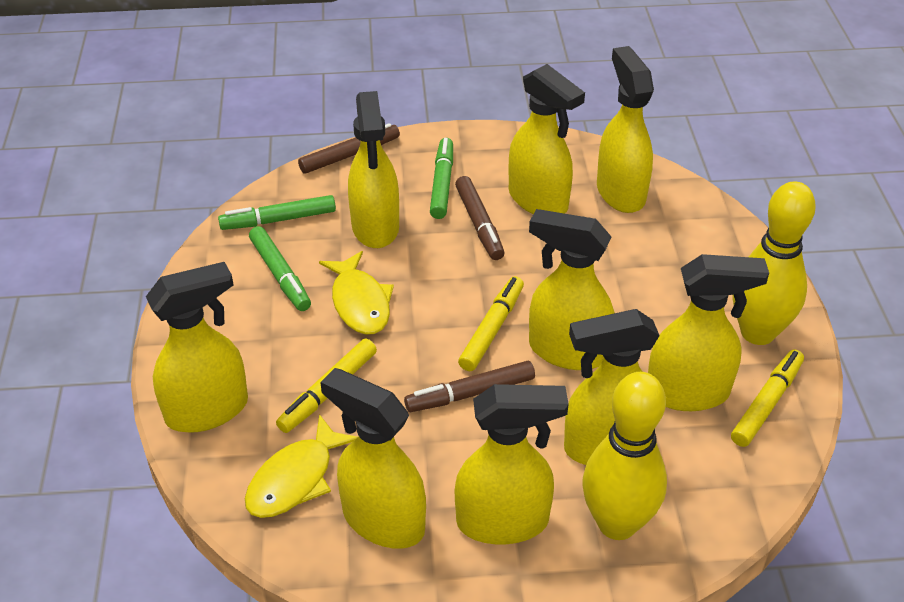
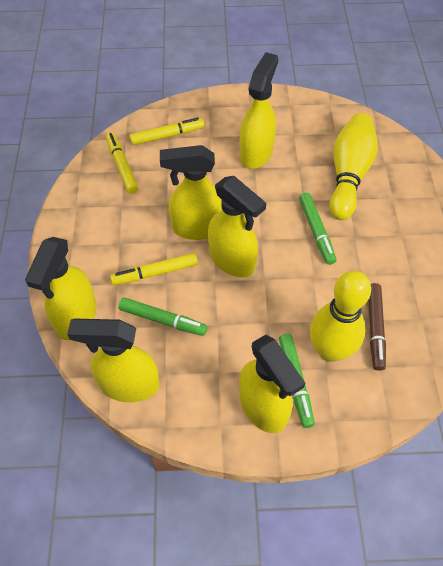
brown marker: 3 -> 1
yellow fish: 2 -> 0
yellow spray bottle: 9 -> 6

